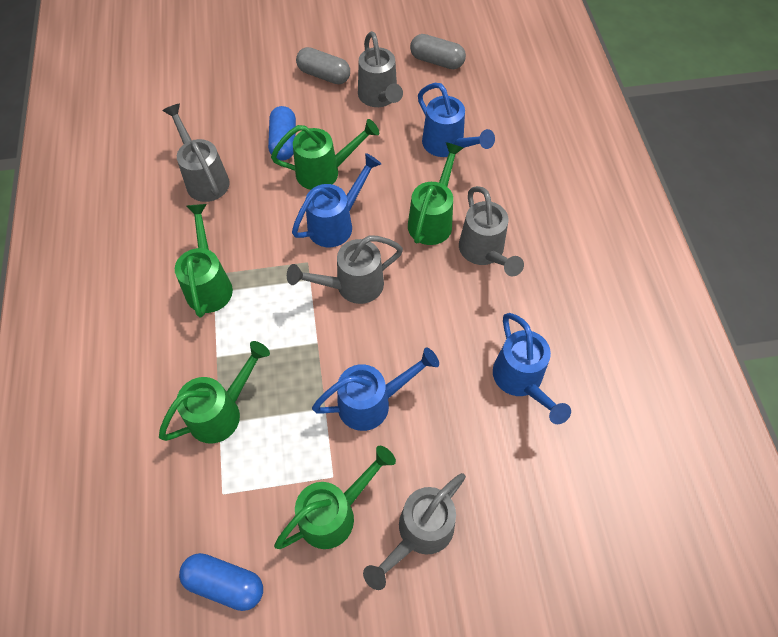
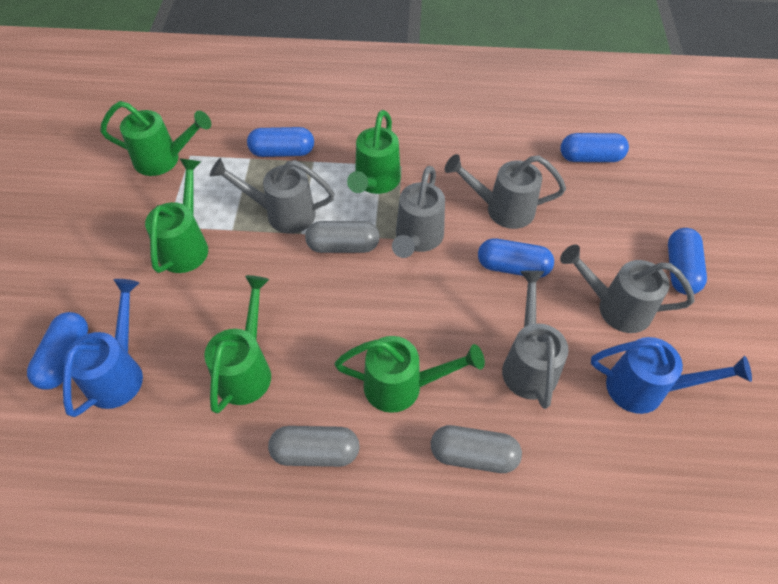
blue capsule: 2 -> 5
blue watering can: 4 -> 2
grey capsule: 2 -> 3

